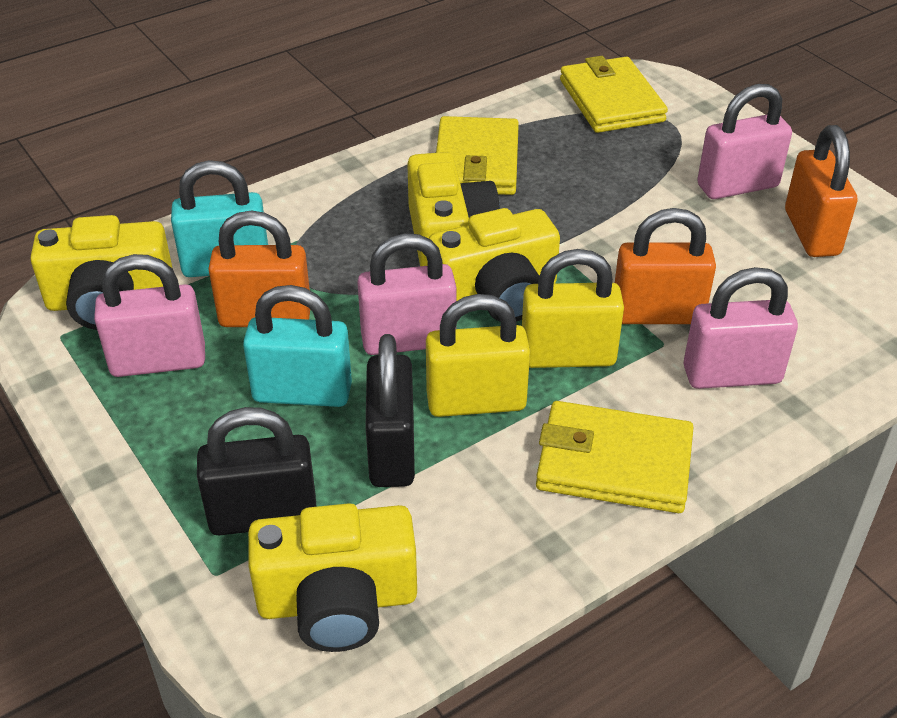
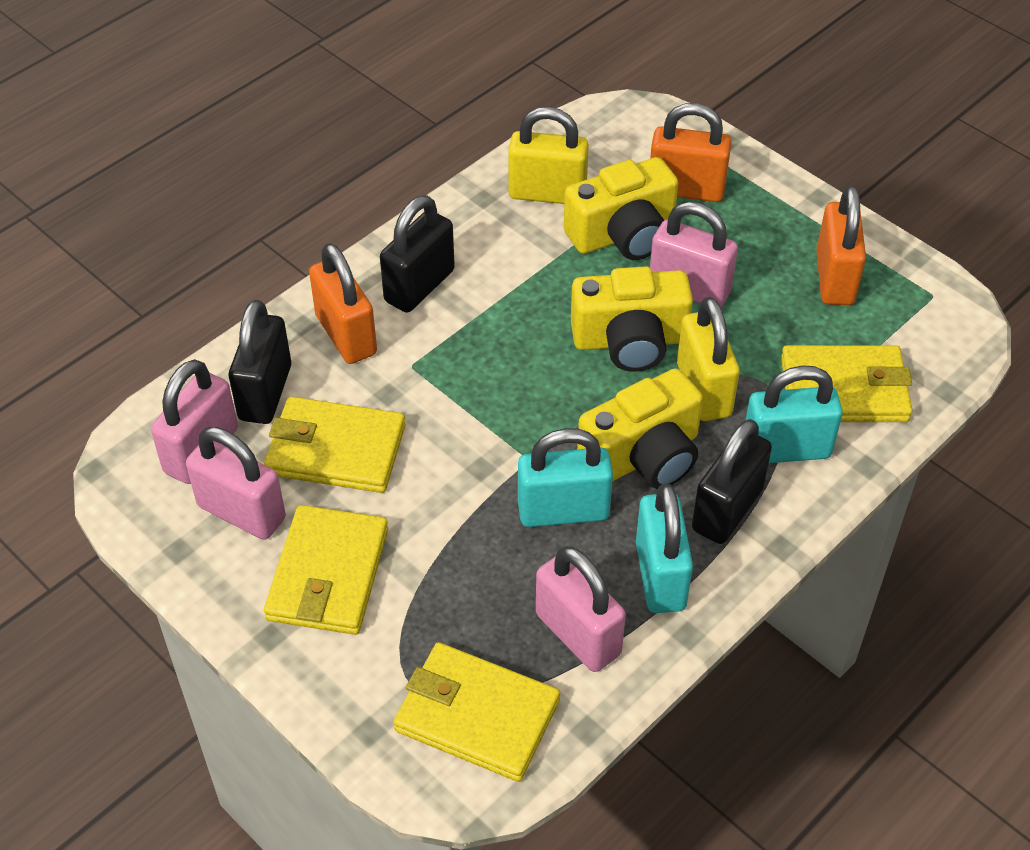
black padlock: 2 -> 3
turquoise padlock: 2 -> 3
yellow camera: 4 -> 3
yellow wallet: 3 -> 4

